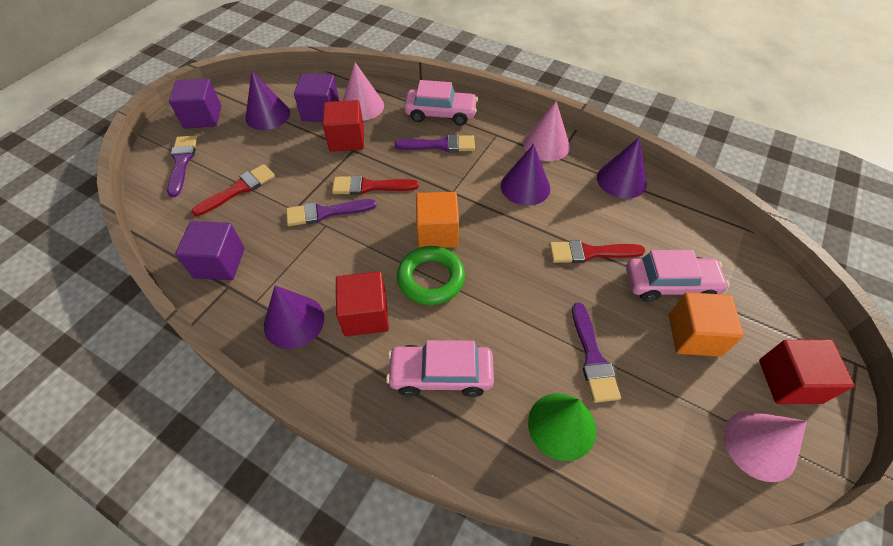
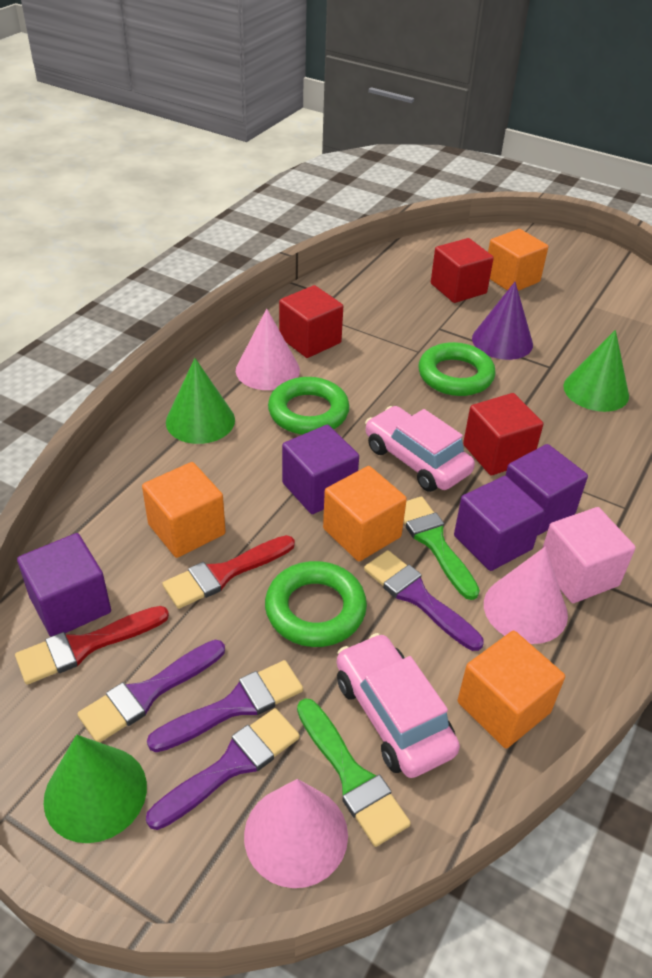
green brush: 0 -> 2
green cone: 1 -> 3
green ring: 1 -> 3
orange cube: 2 -> 4
pink car: 3 -> 2
pink cube: 0 -> 1
purple cone: 4 -> 1
purple cube: 3 -> 4
red brush: 3 -> 2

